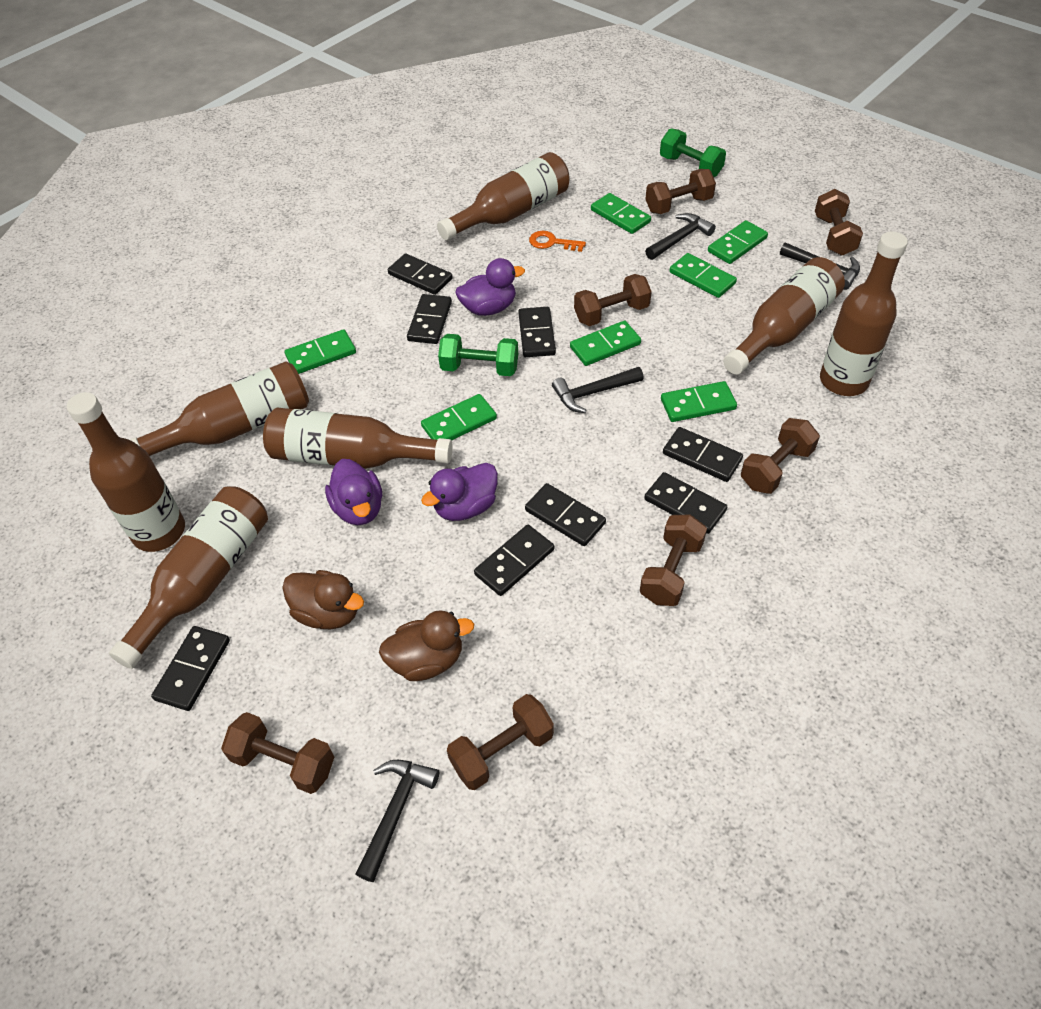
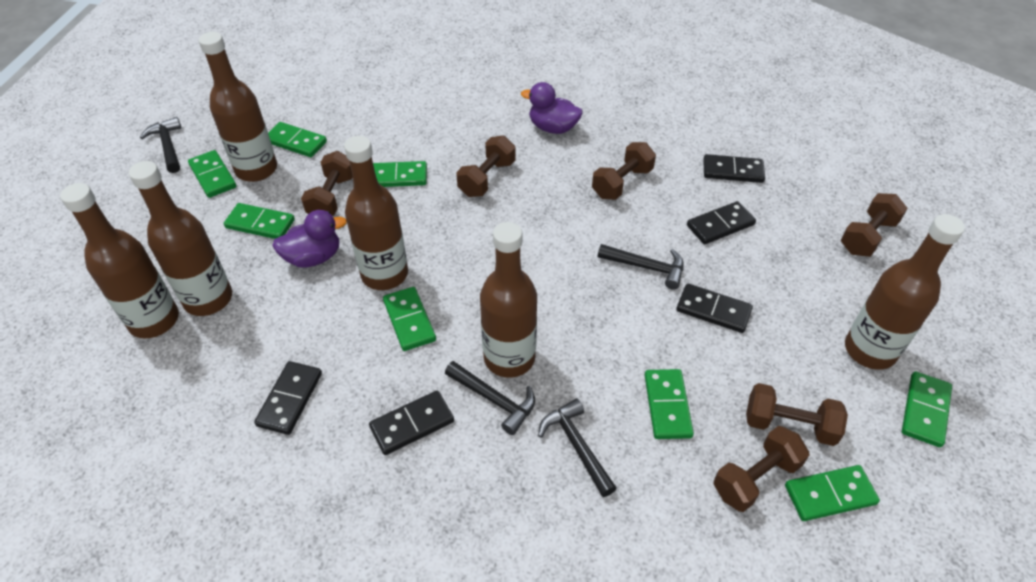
black domino: 8 -> 5
brown bottle: 7 -> 6
brown duck: 2 -> 0
brown dumbbell: 7 -> 6
green domino: 7 -> 8
green dumbbell: 2 -> 0
orange key: 1 -> 0
purple duck: 3 -> 2

